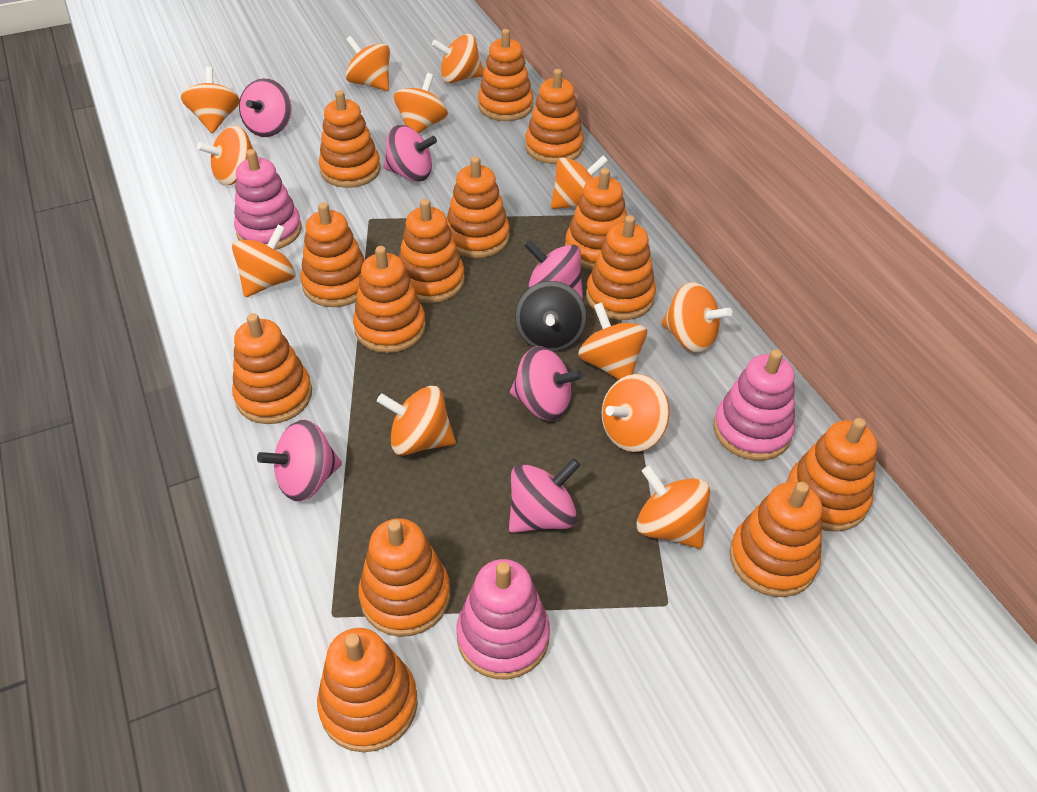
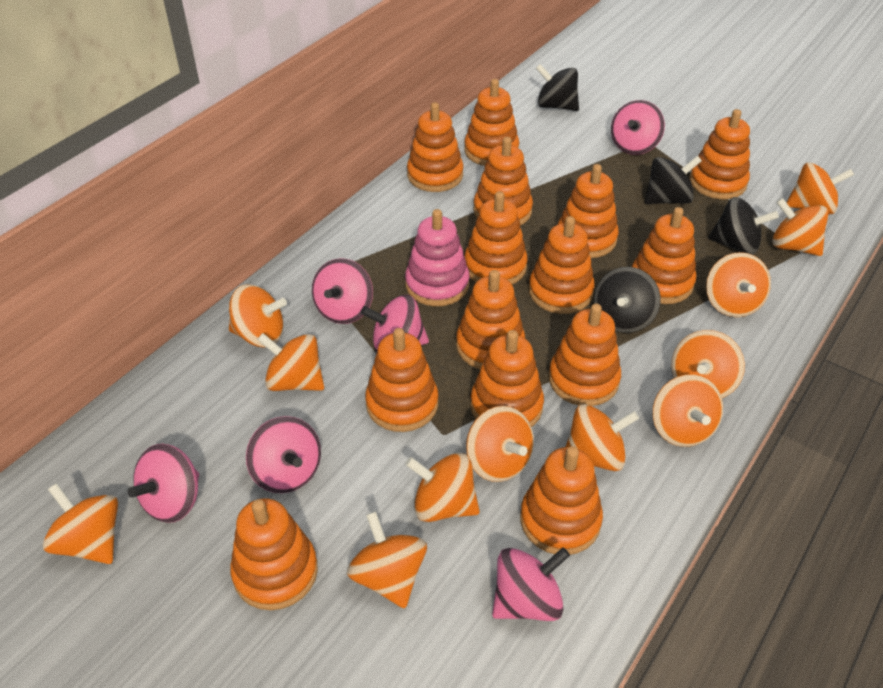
black spinning top: 1 -> 4
pink stacking toy: 3 -> 1

